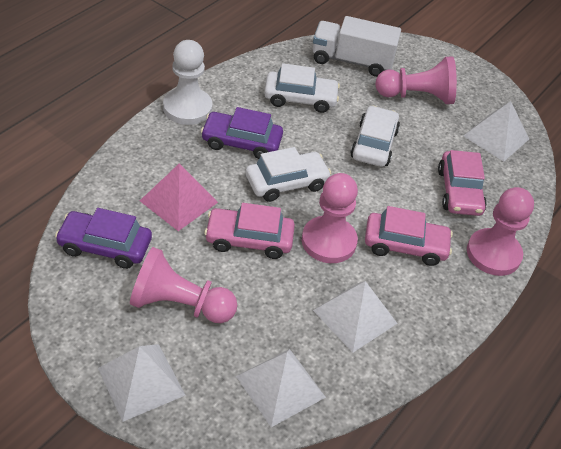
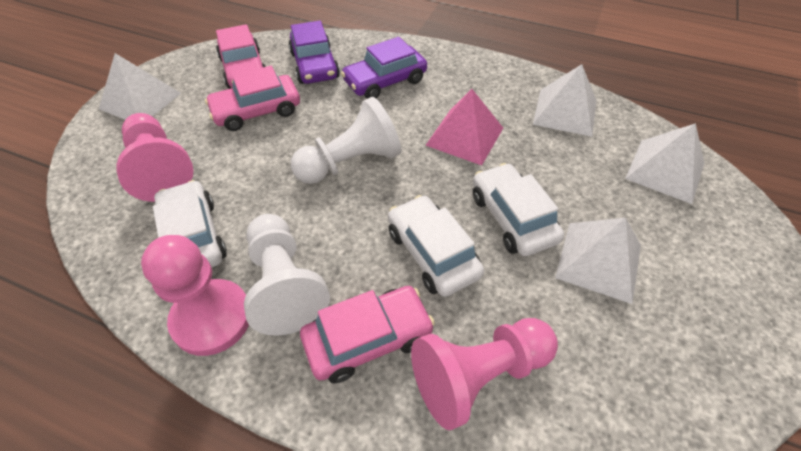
pink pawn: 4 -> 3
white pawn: 1 -> 2
white truck: 1 -> 0

